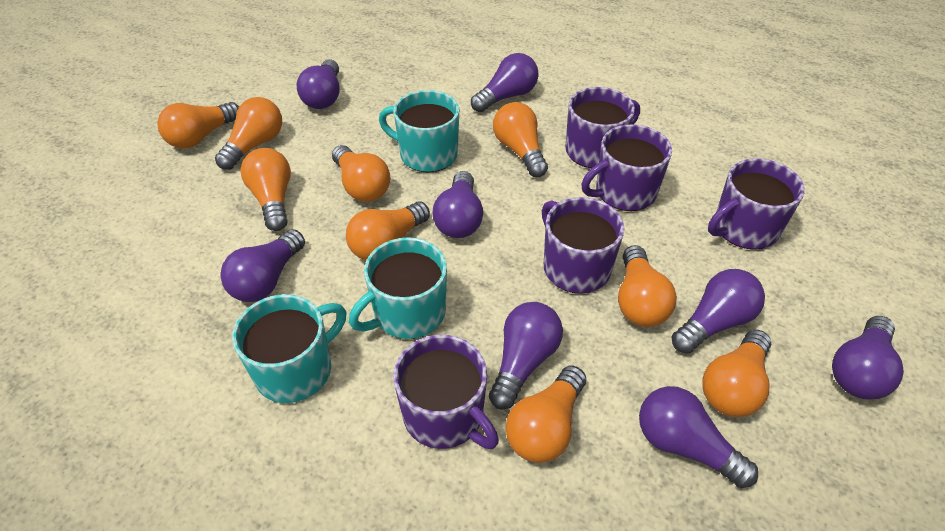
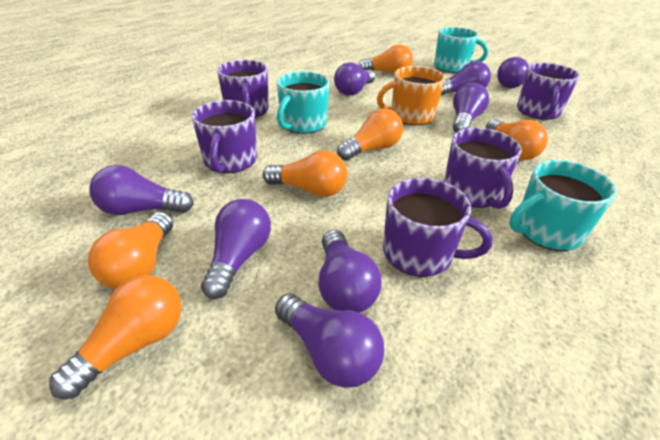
orange light bulb: 9 -> 6
orange mug: 0 -> 1

